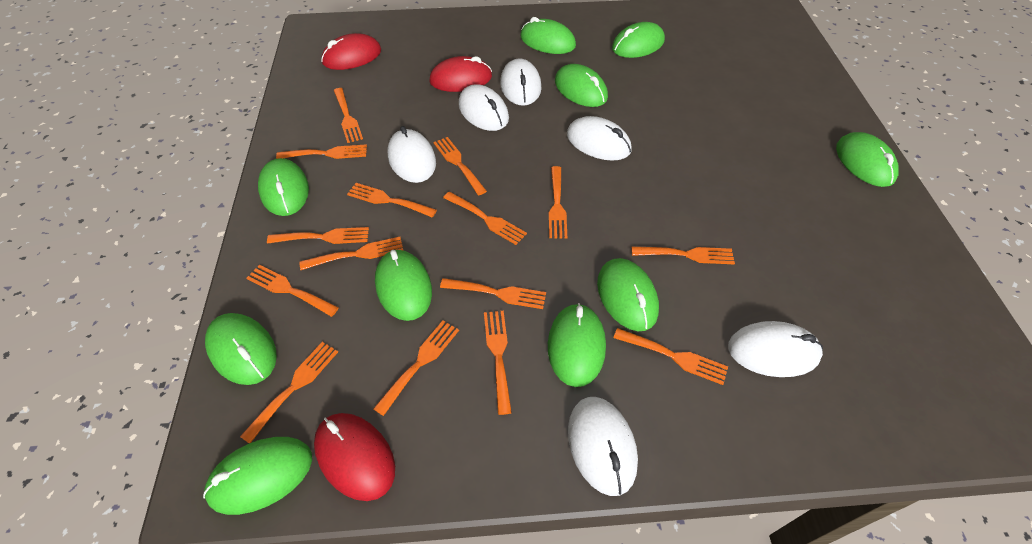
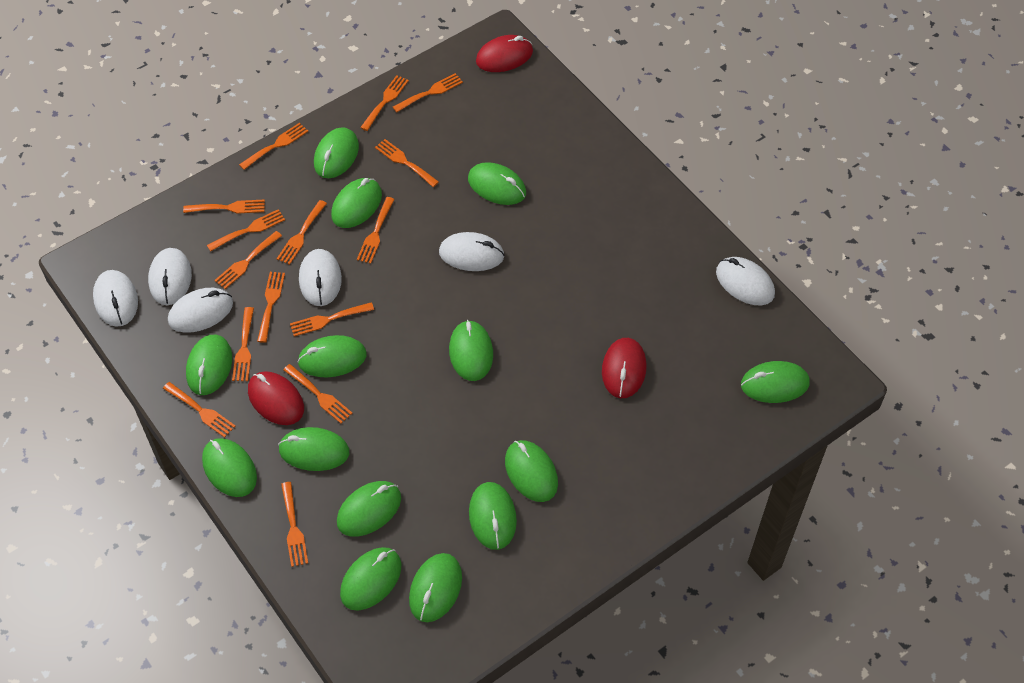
green mouse: 10 -> 14

